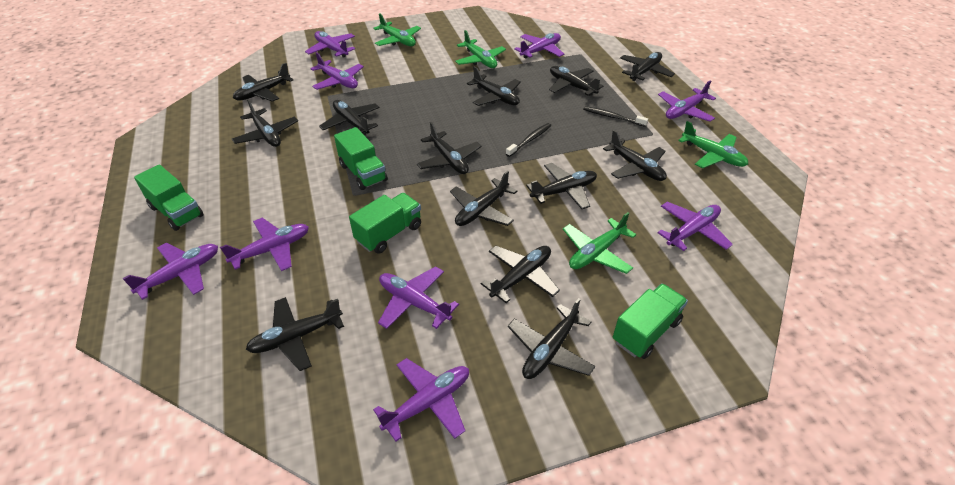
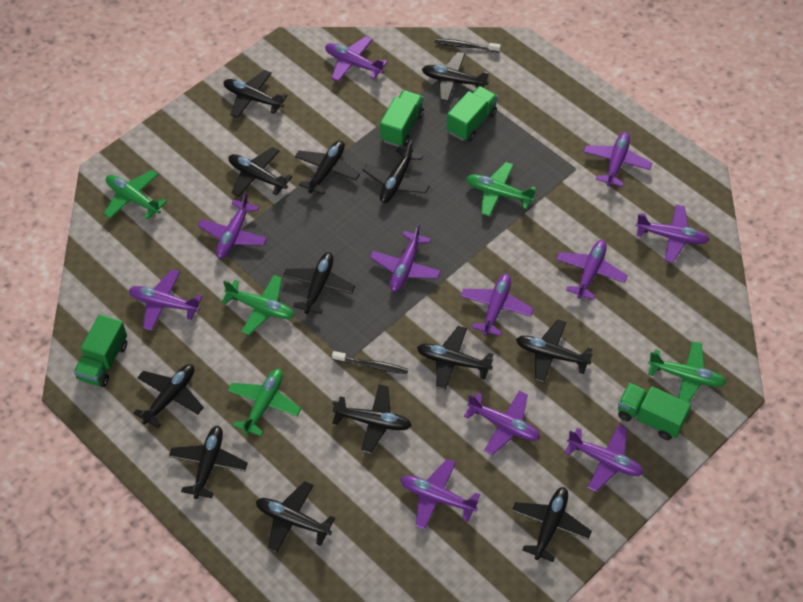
green plane: 4 -> 5
purple plane: 9 -> 11

